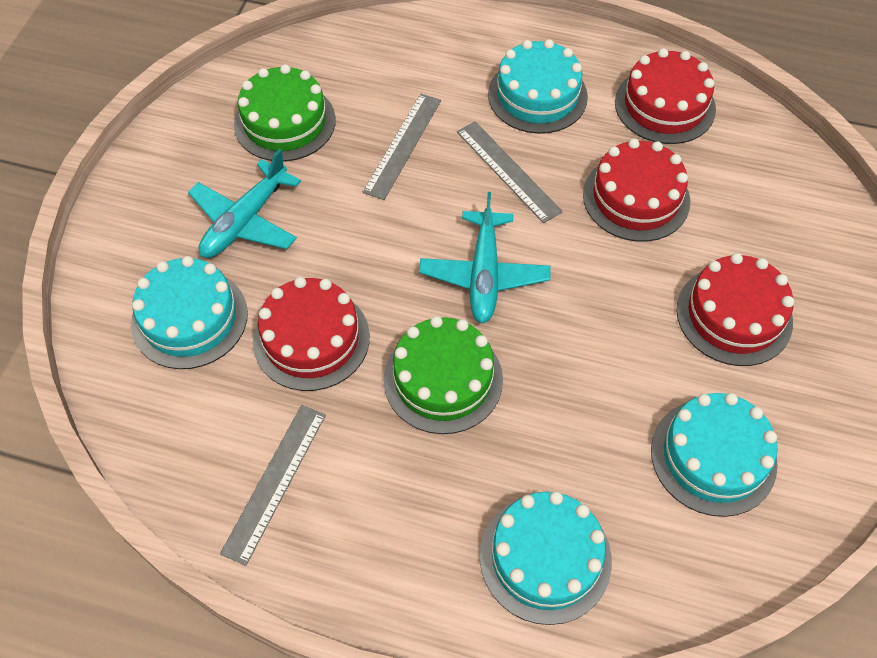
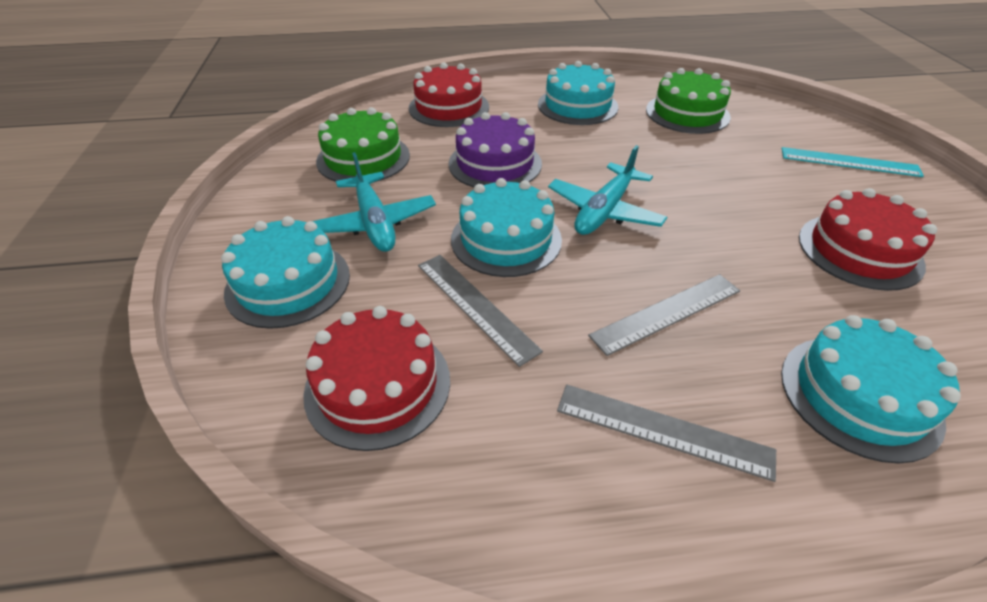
purple cake: 0 -> 1
red cake: 4 -> 3
turquoise ruler: 0 -> 1

